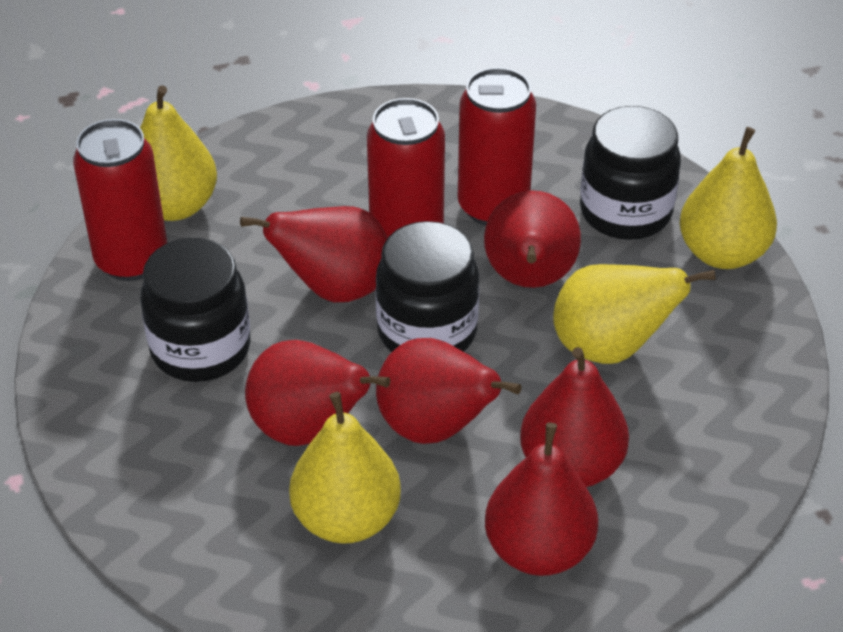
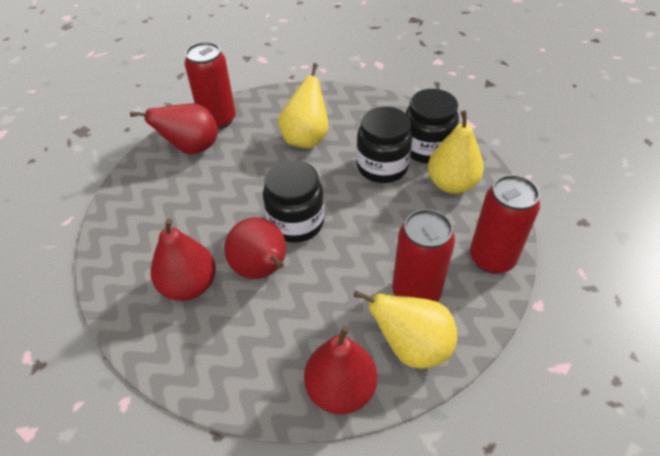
red pear: 6 -> 4
yellow pear: 4 -> 3

